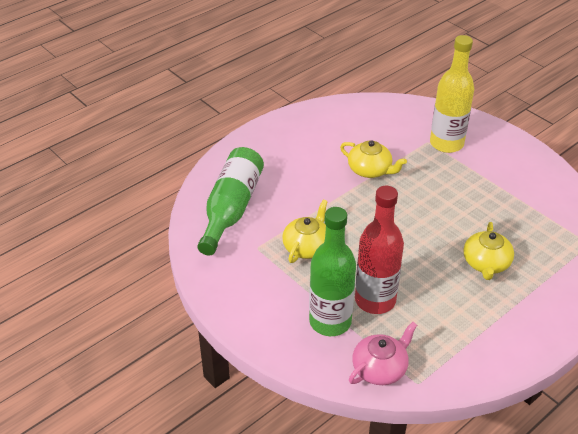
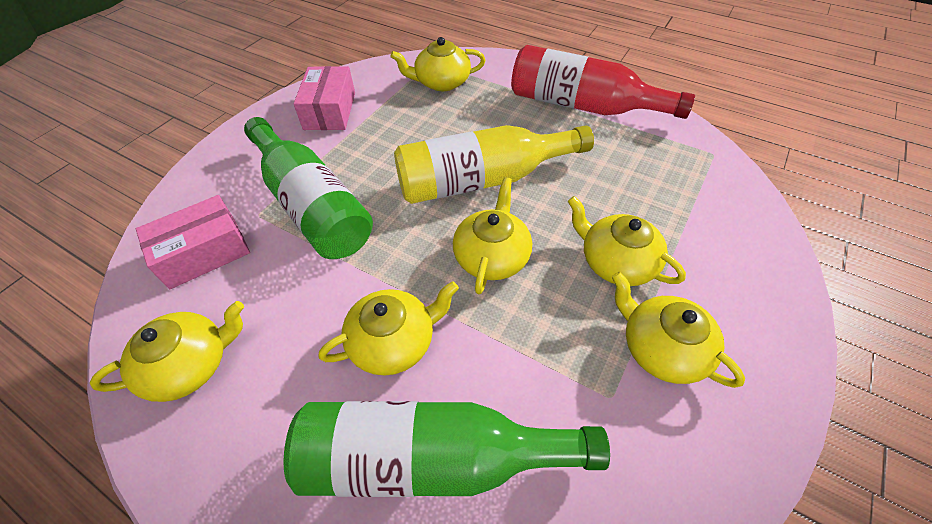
pink box: 0 -> 2
pink teapot: 1 -> 0
yellow teapot: 3 -> 6

